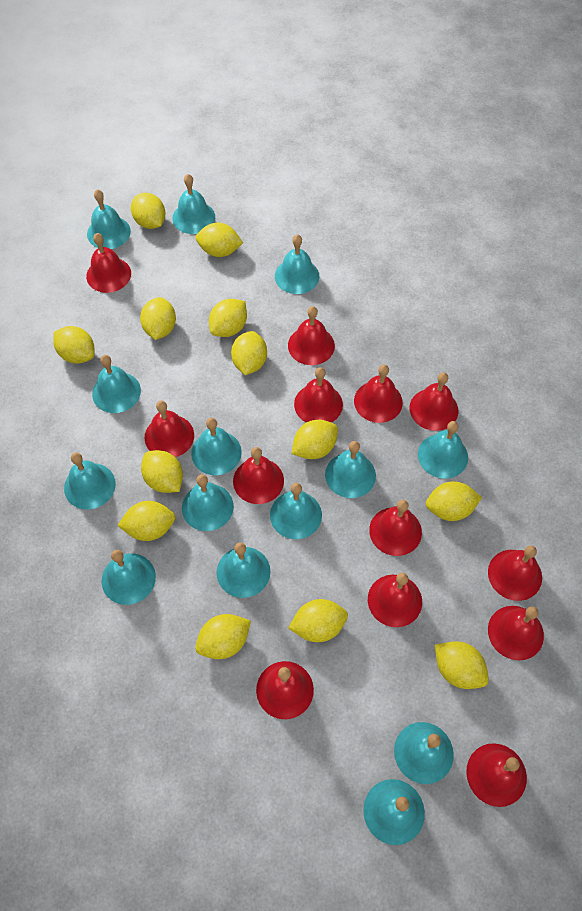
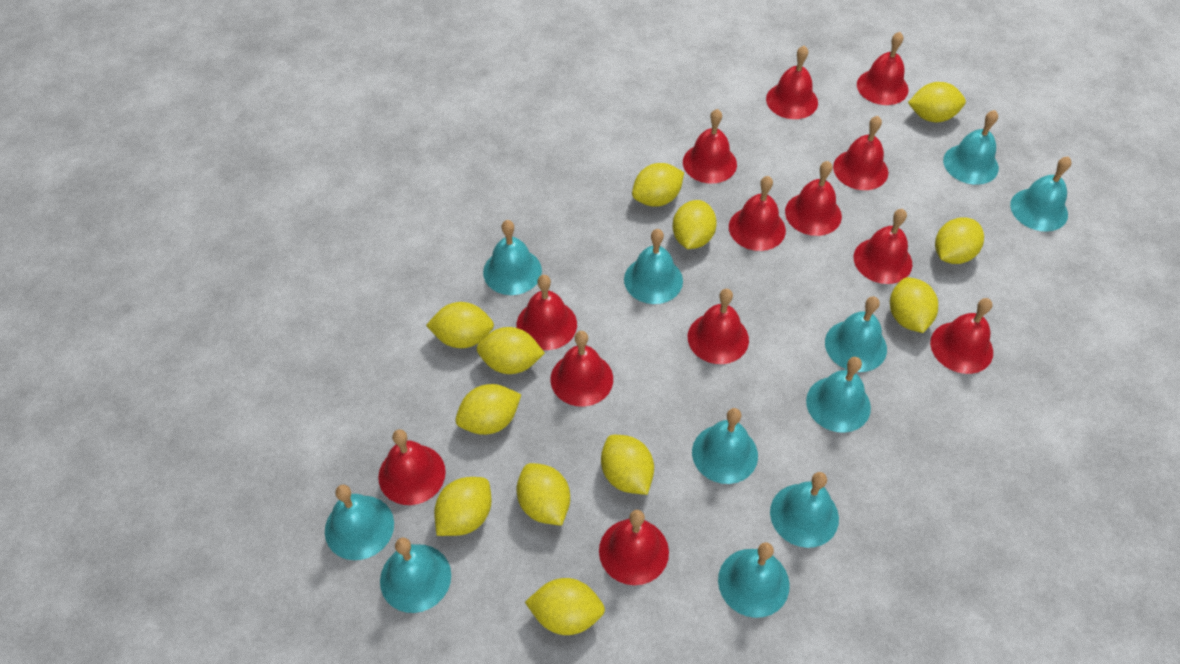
turquoise bell: 14 -> 11
yellow lemon: 13 -> 12

